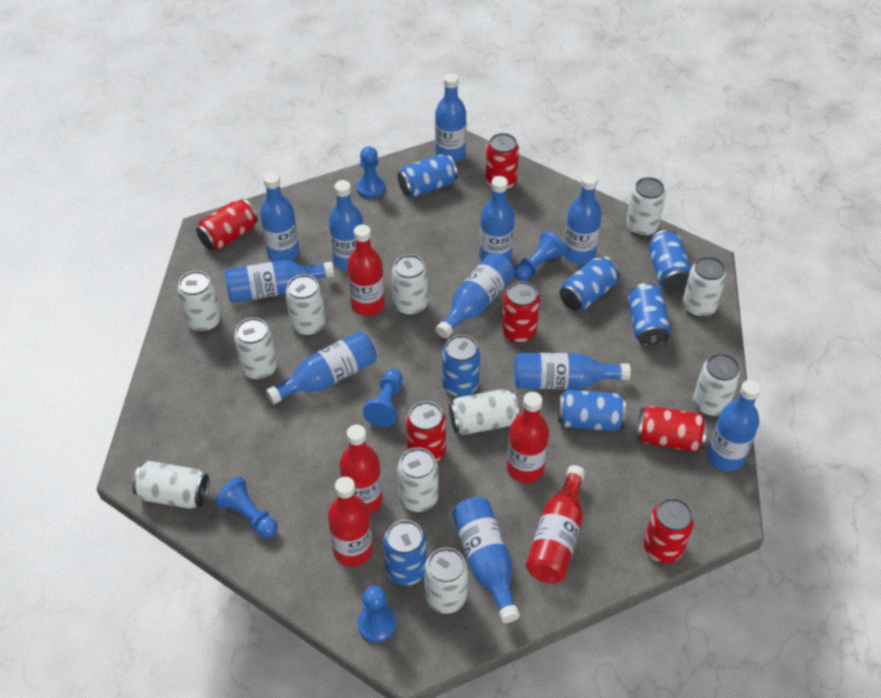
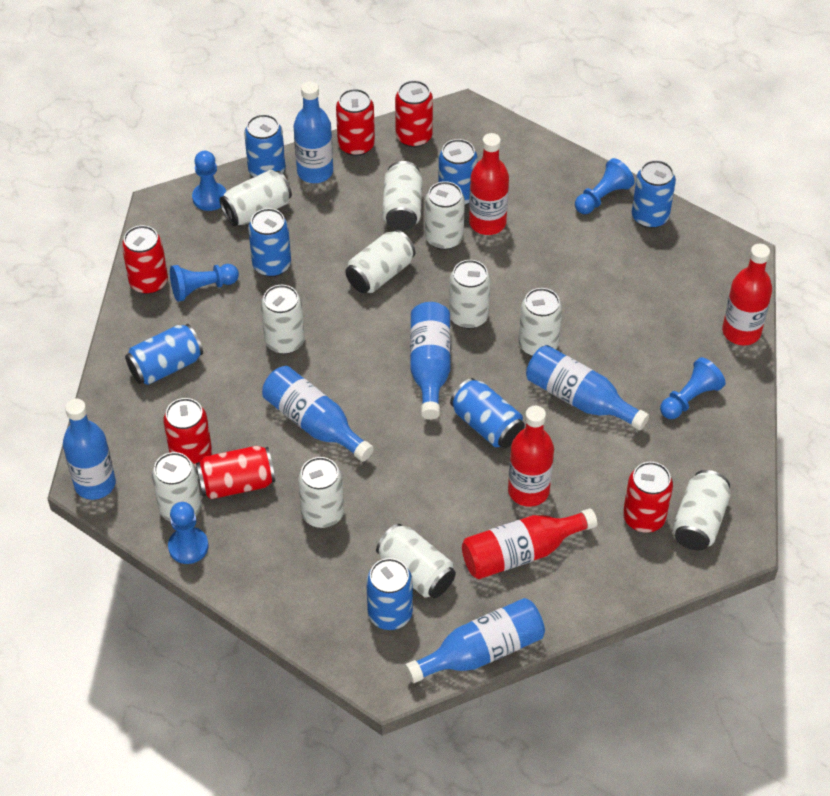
blue bottle: 11 -> 6
red bottle: 5 -> 4

